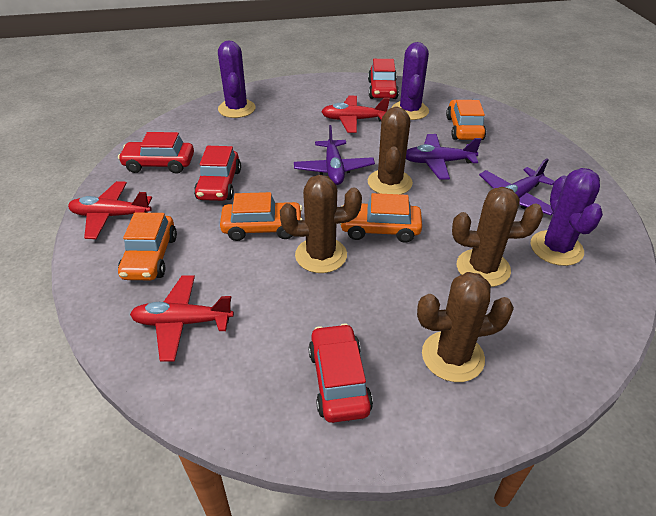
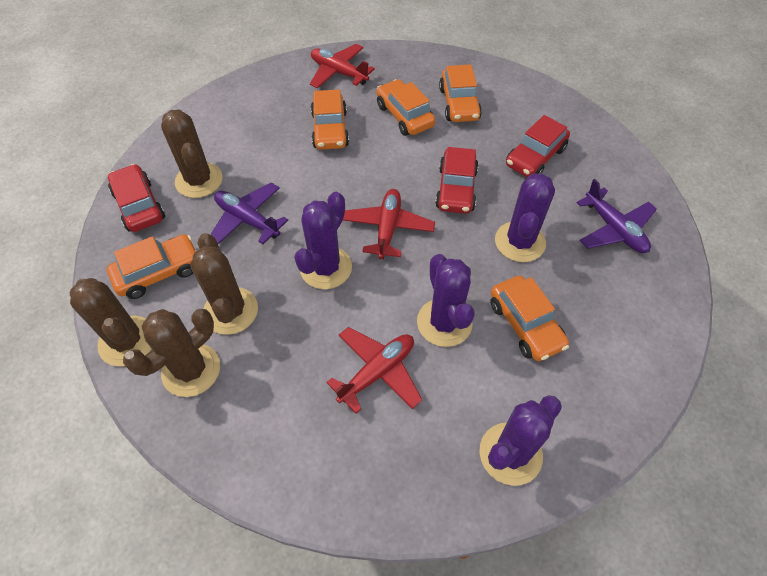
orange car: 4 -> 5
purple cactus: 3 -> 4
purple plane: 3 -> 2
red car: 4 -> 3

